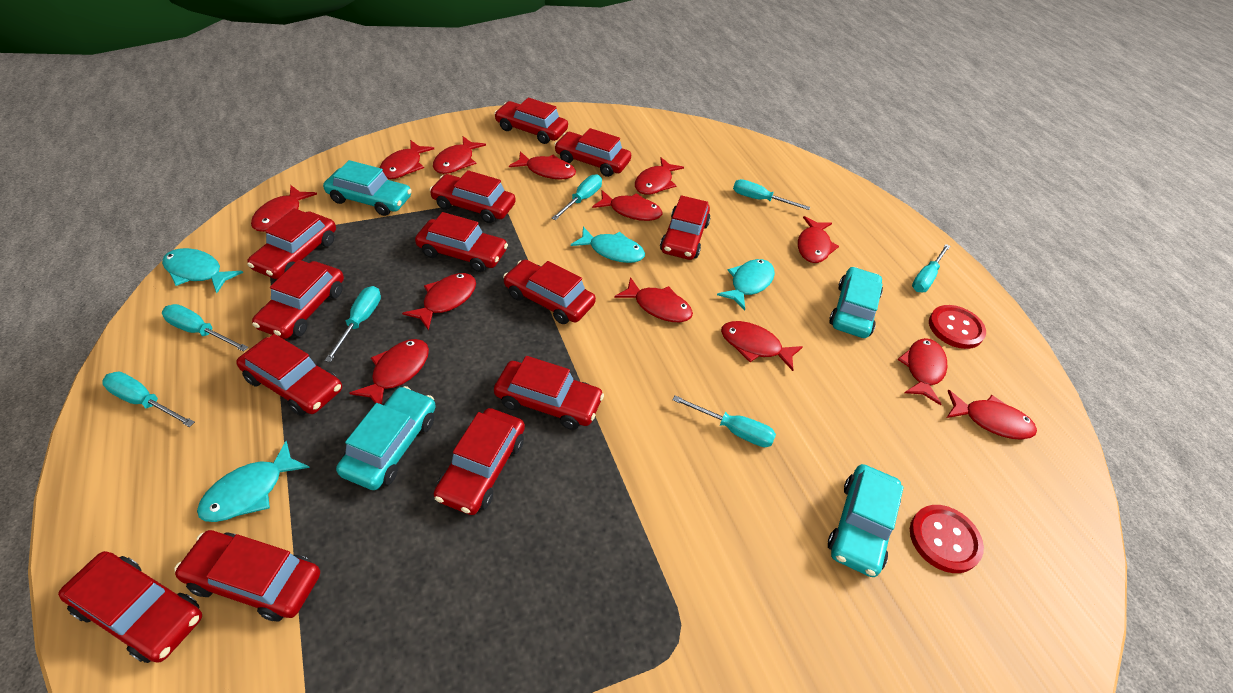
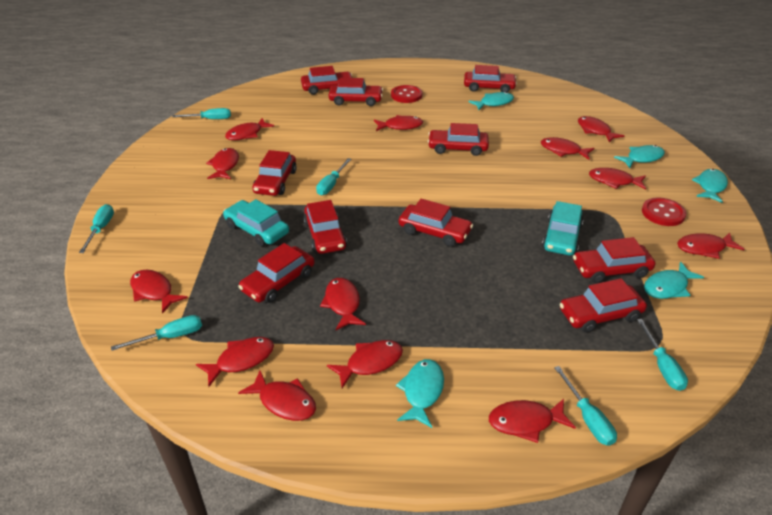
red car: 13 -> 10
turquoise car: 4 -> 2
turquoise fish: 4 -> 5
turquoise screwdriver: 7 -> 6

